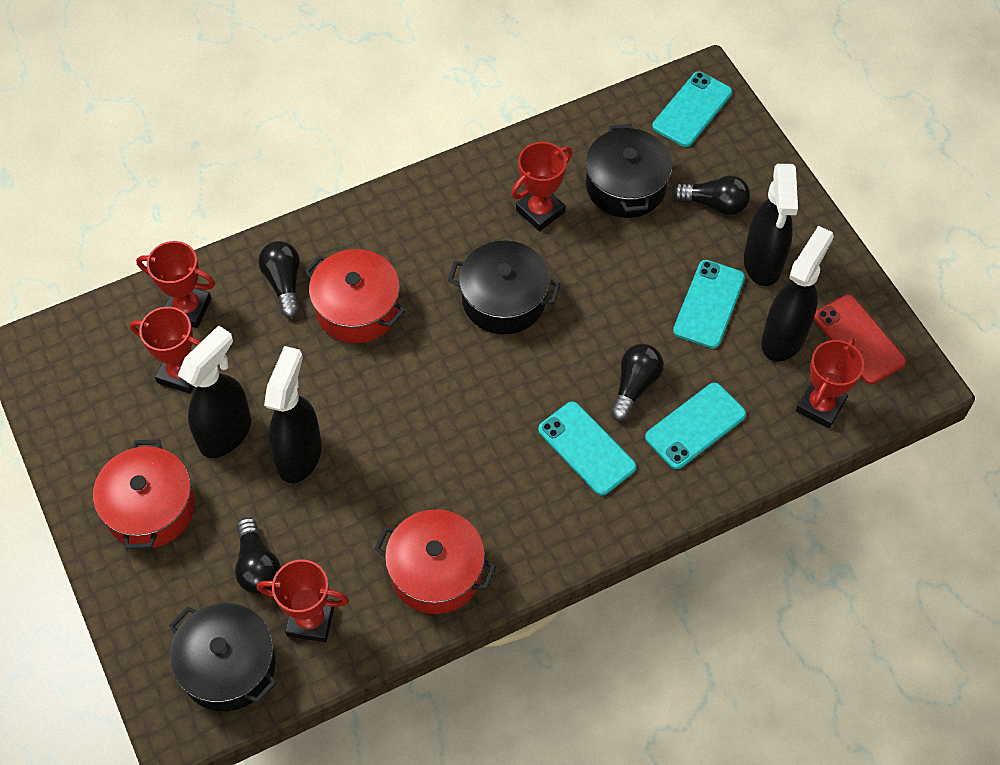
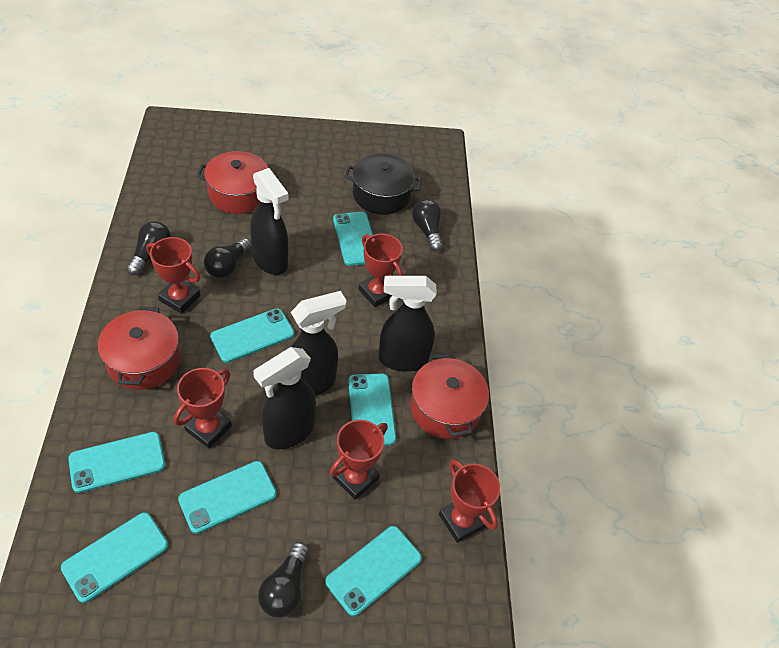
black pot: 3 -> 1
red phone: 1 -> 0
turquoise phone: 4 -> 7

